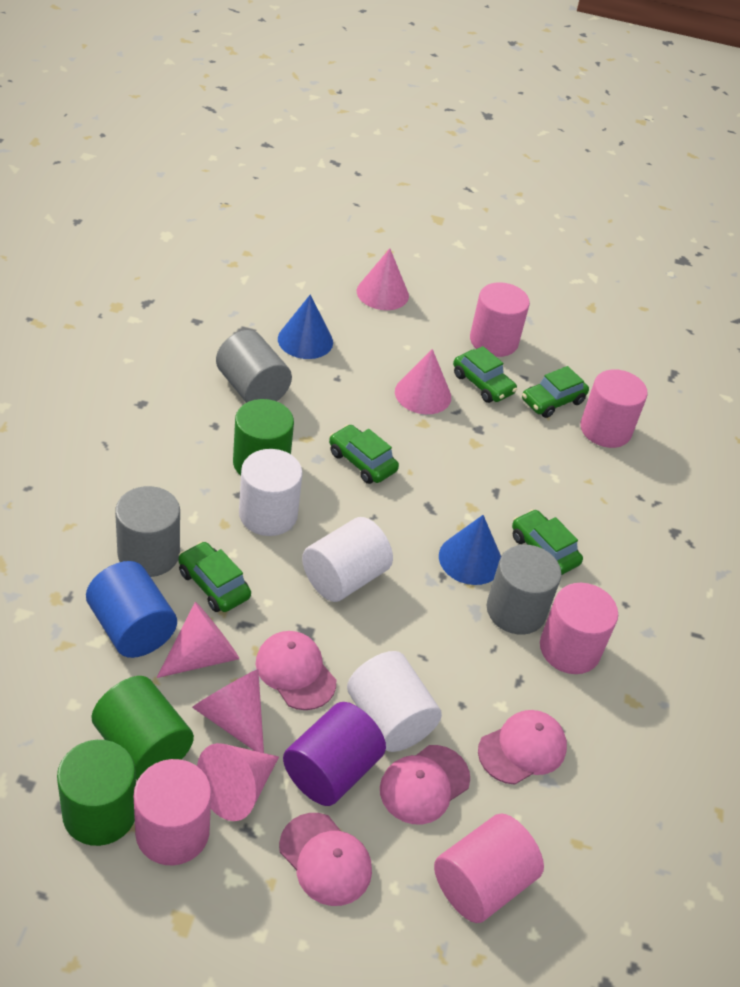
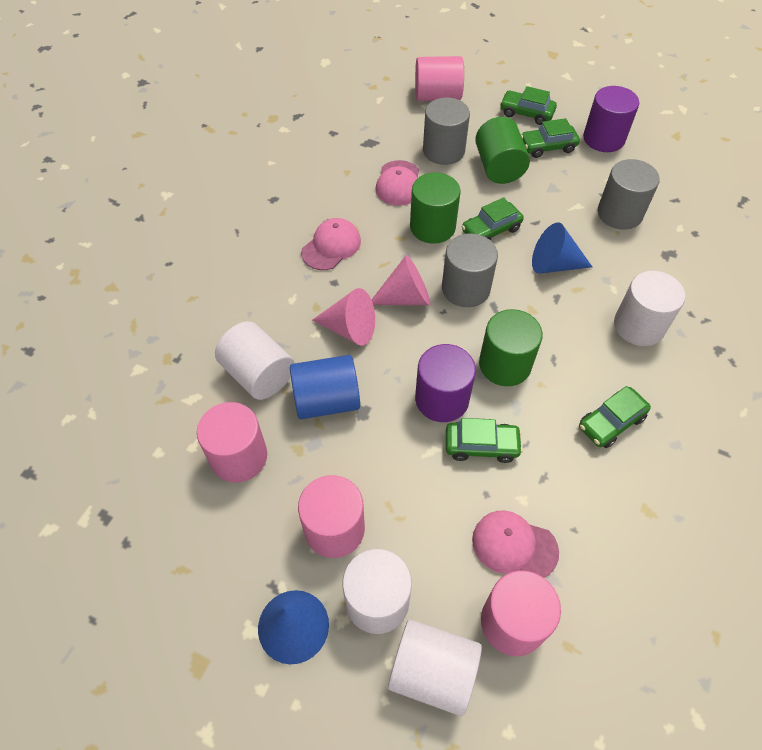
pink cap: 4 -> 3
pink cone: 5 -> 2
pink cylinder: 5 -> 4
purple cylinder: 1 -> 2
white cylinder: 3 -> 4

